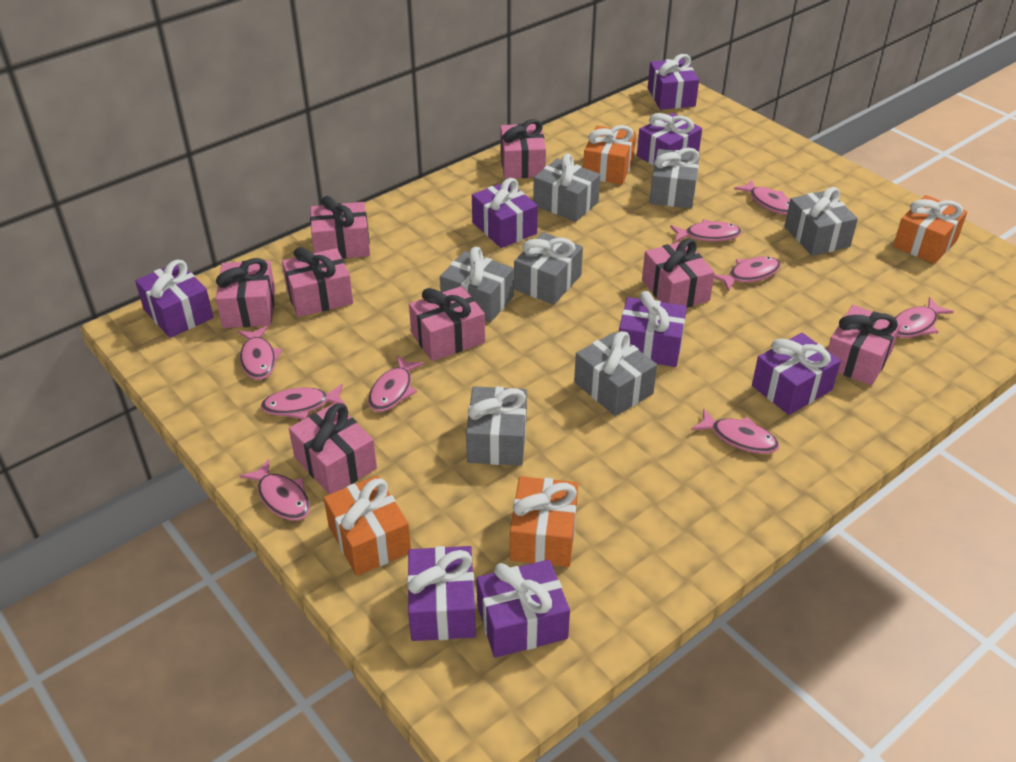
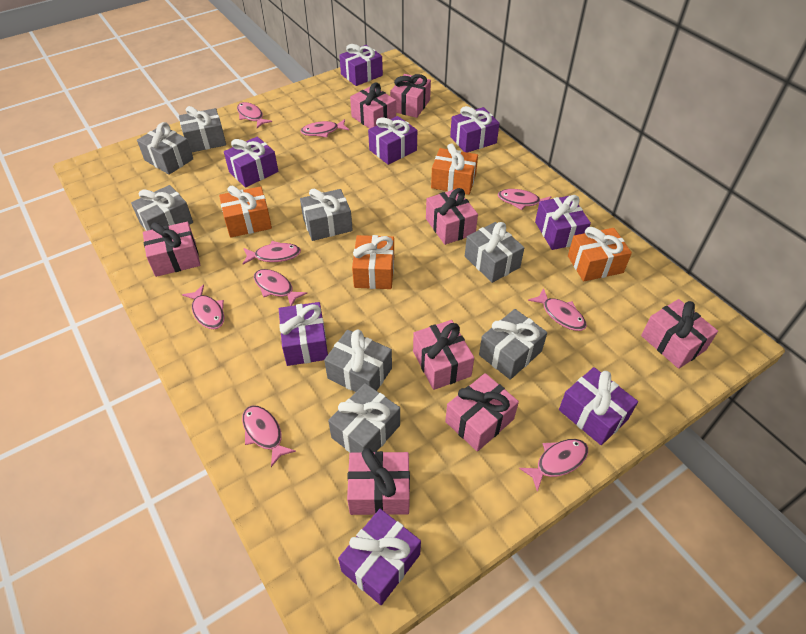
grey gift: 7 -> 8

